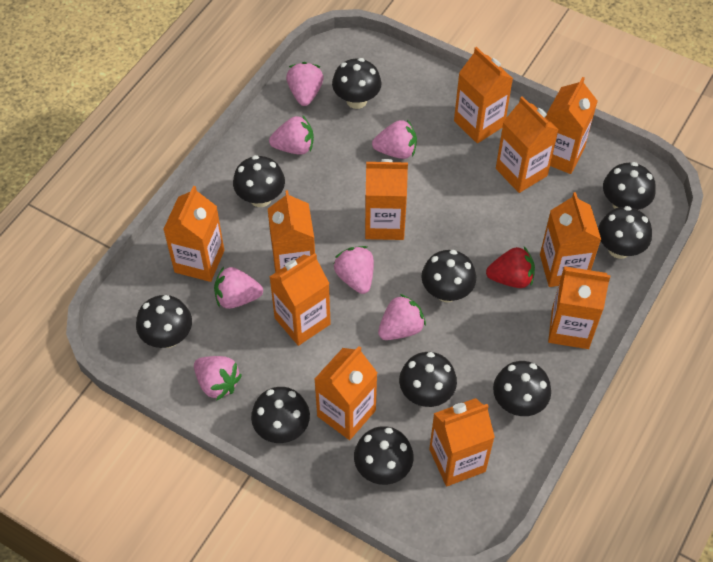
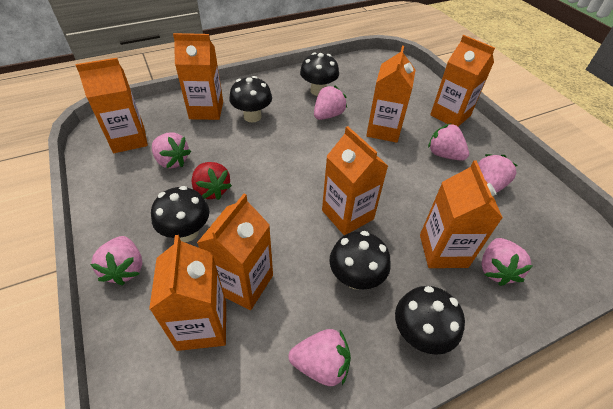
black mushroom: 10 -> 5
orange carton: 11 -> 8

